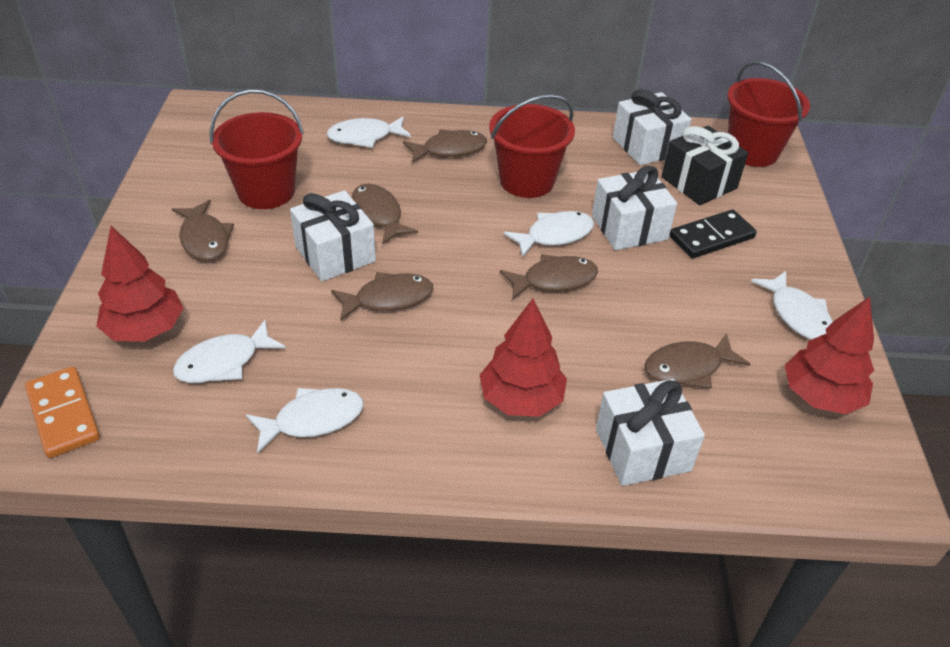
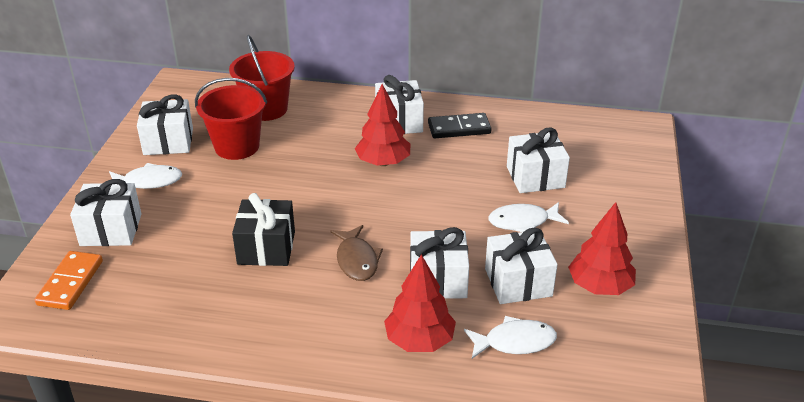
brown fish: 6 -> 1
red bucket: 3 -> 2
white fish: 5 -> 3
white gift: 4 -> 6

